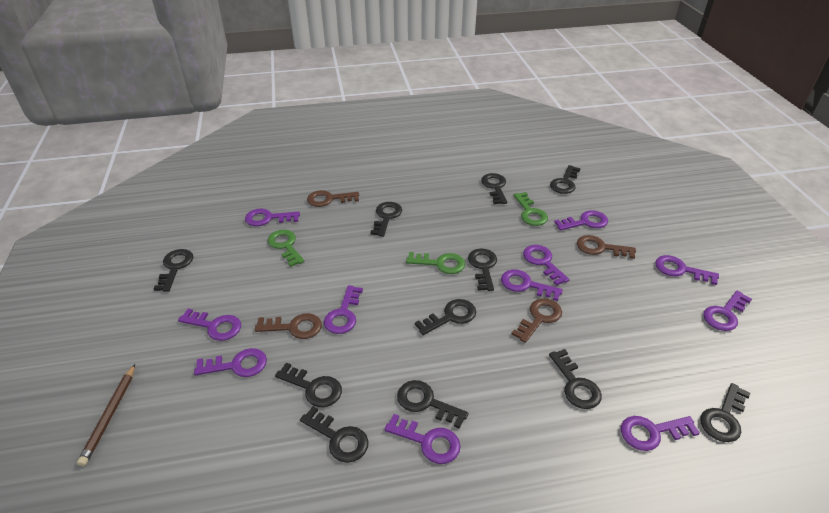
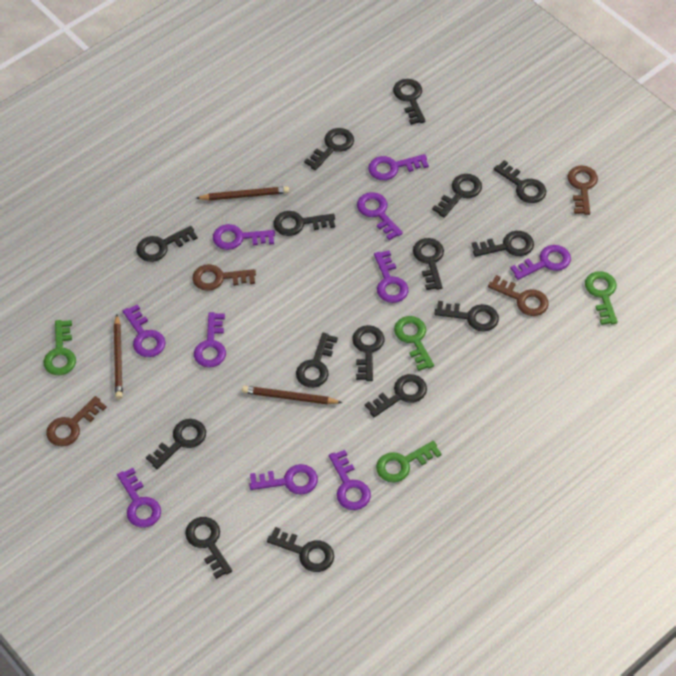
black key: 11 -> 15
brown pencil: 1 -> 3
green key: 3 -> 4
purple key: 11 -> 10

